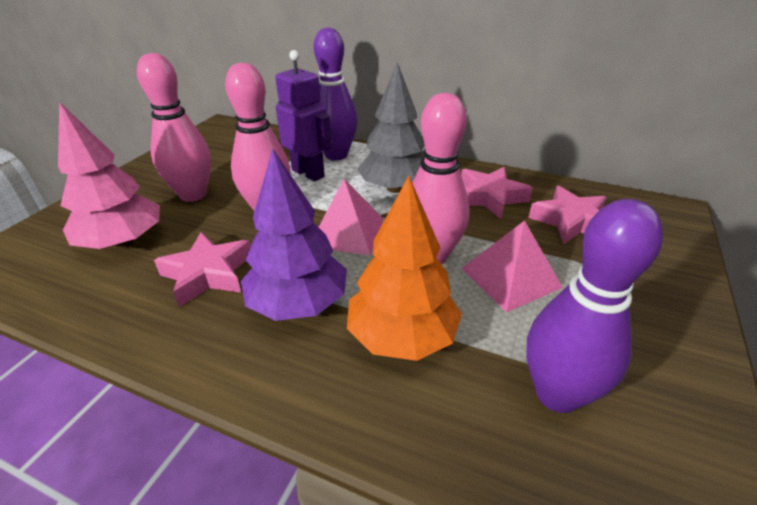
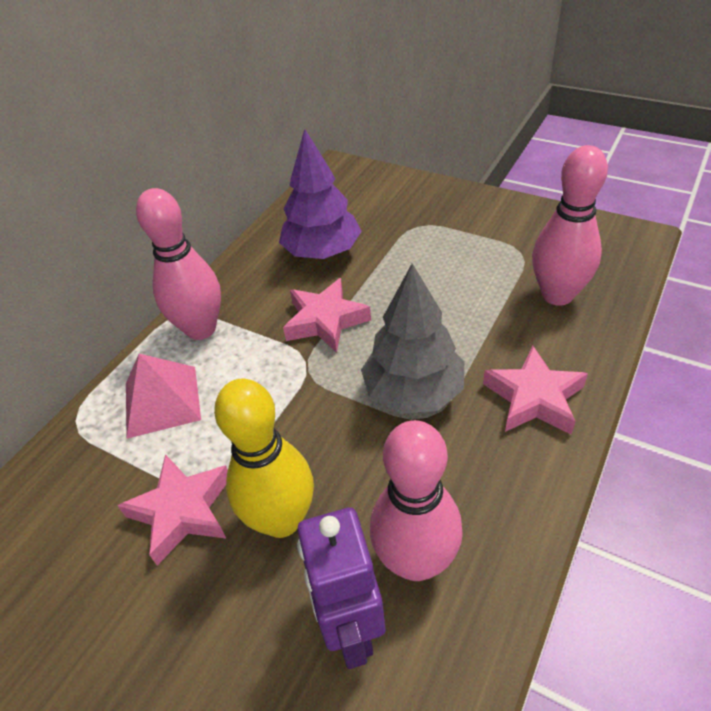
orange tree: 1 -> 0
pink pyramid: 2 -> 1
pink tree: 1 -> 0
purple bowling pin: 2 -> 0
yellow bowling pin: 0 -> 1

